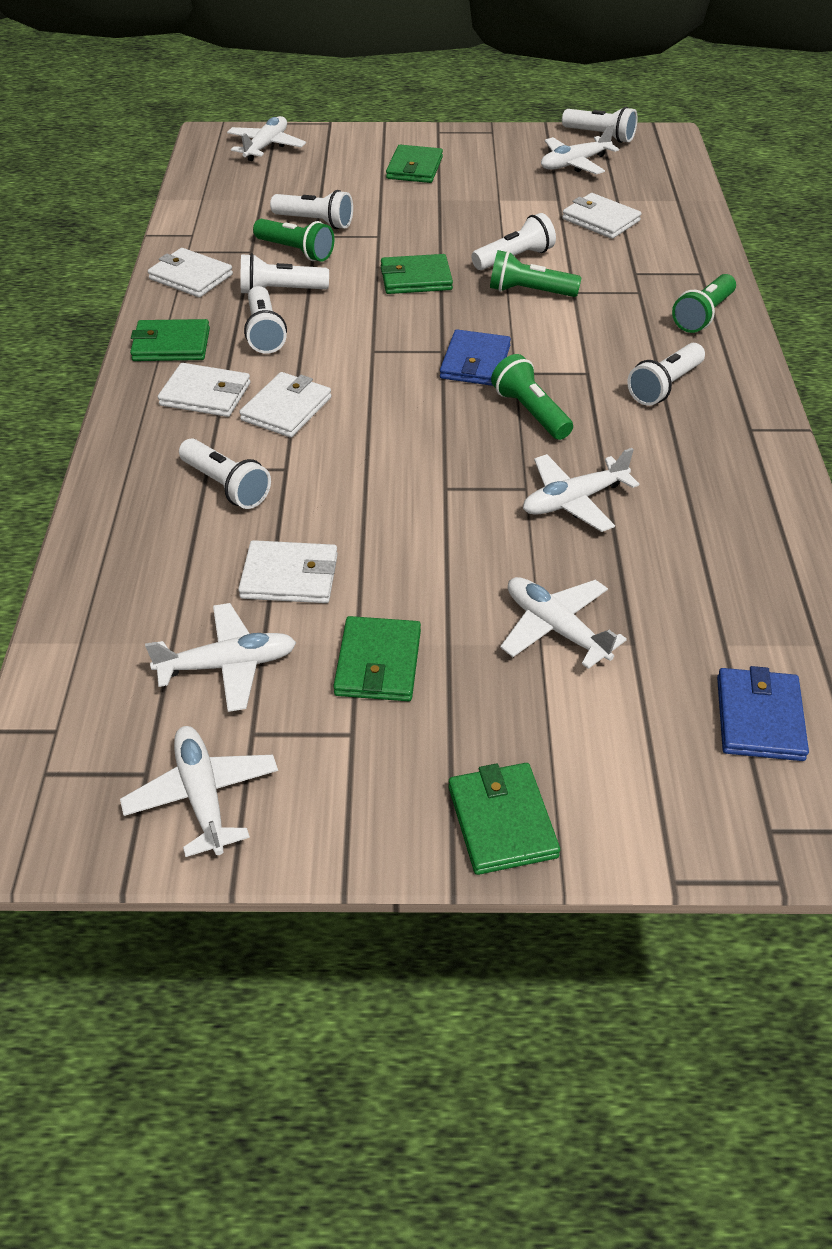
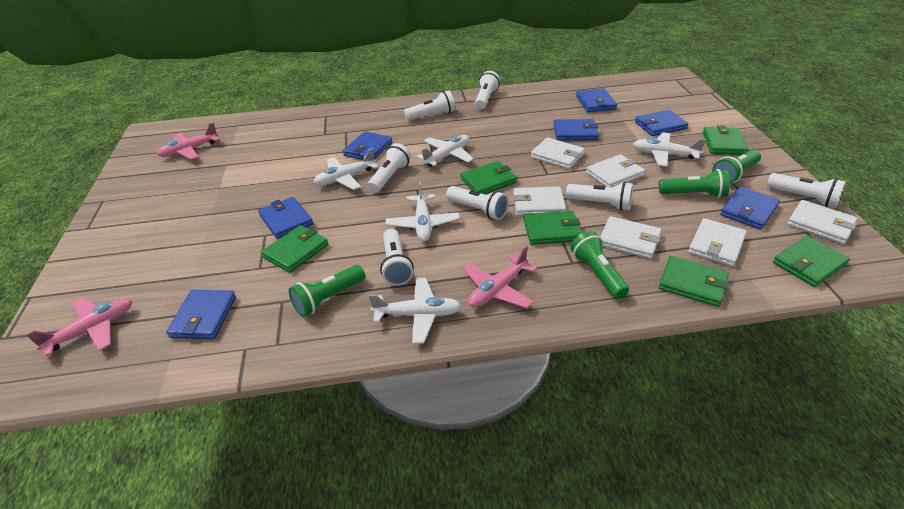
blue wallet: 2 -> 7
green wallet: 5 -> 6
pink plane: 0 -> 3
white plane: 6 -> 5
white wallet: 5 -> 6

